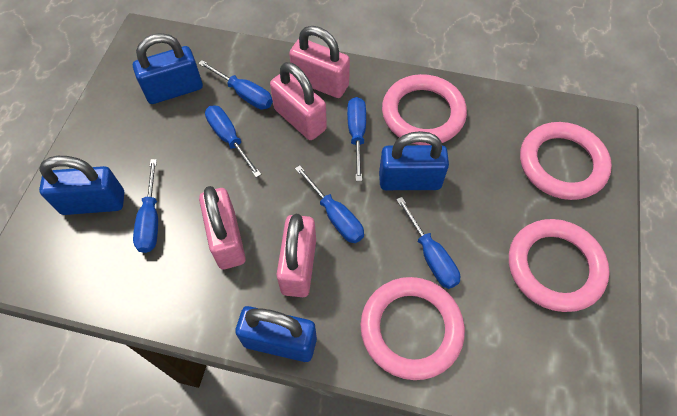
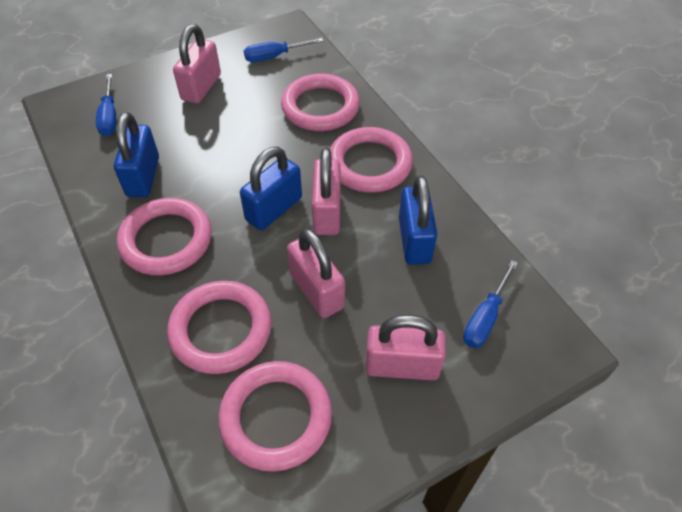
blue padlock: 4 -> 3
blue screwdriver: 6 -> 3
pink ring: 4 -> 5

